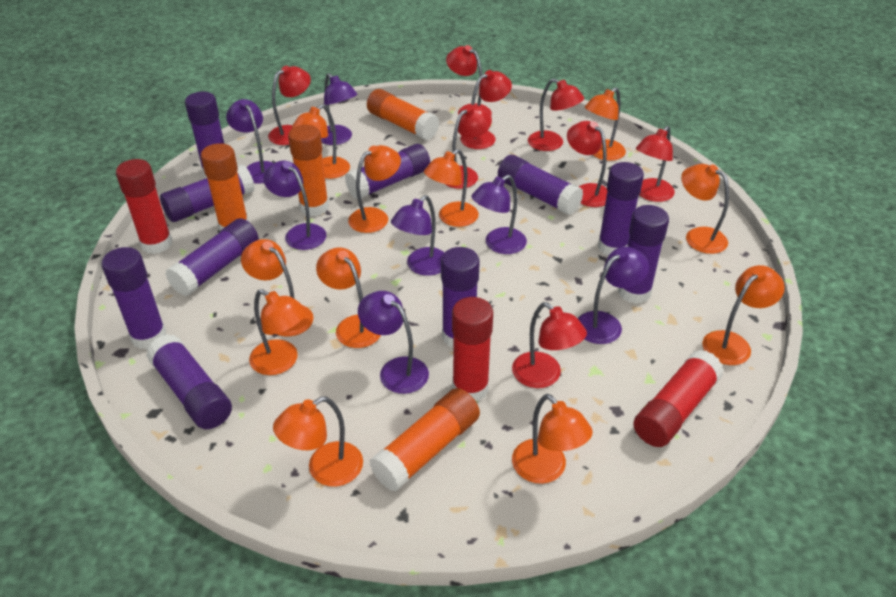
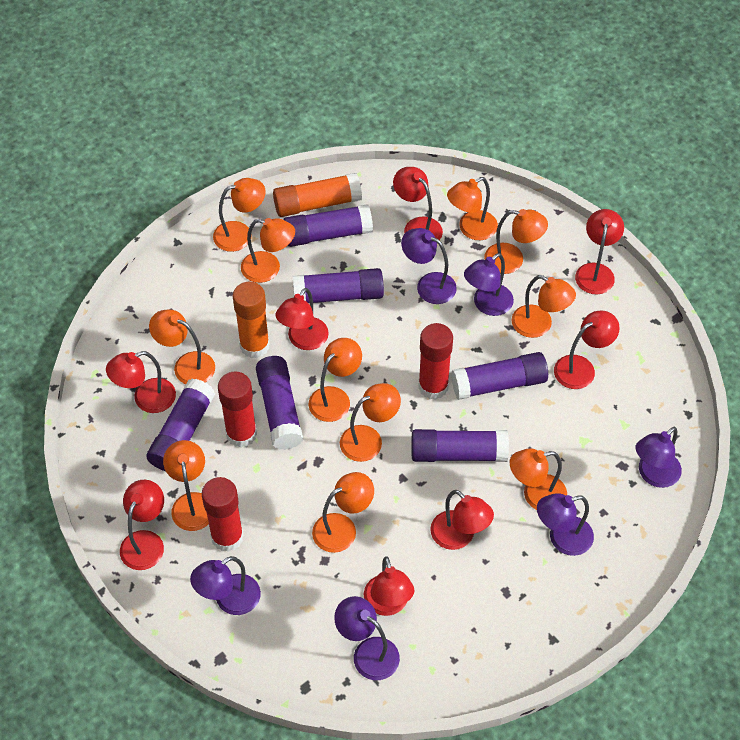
orange glue stick: 4 -> 2
purple glue stick: 10 -> 6
purple lamp: 7 -> 6

